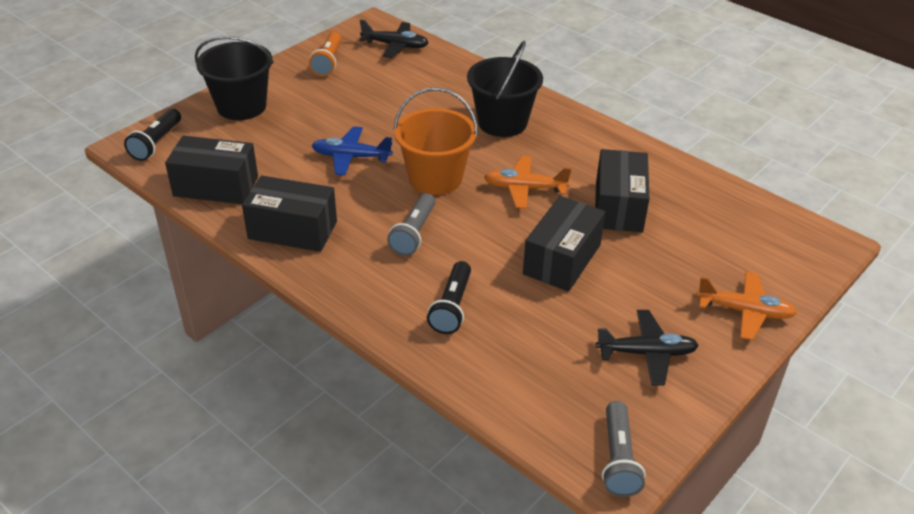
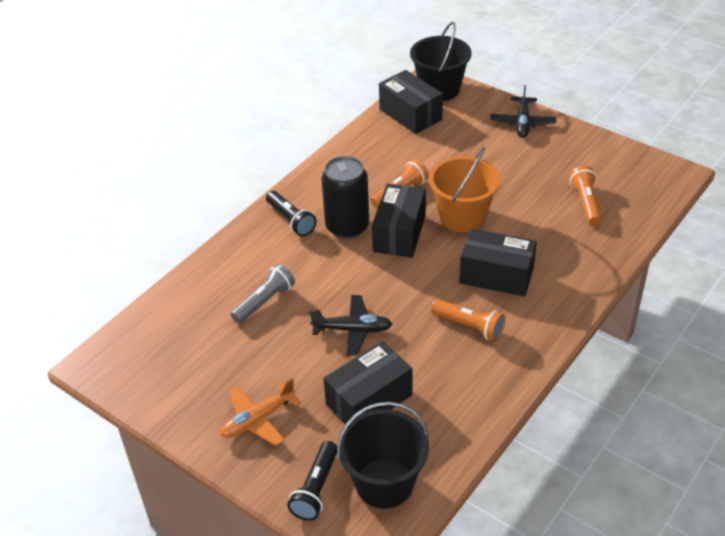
black can: 0 -> 1
blue plane: 1 -> 0
grey flashlight: 2 -> 1
orange flashlight: 1 -> 3
orange plane: 2 -> 1

